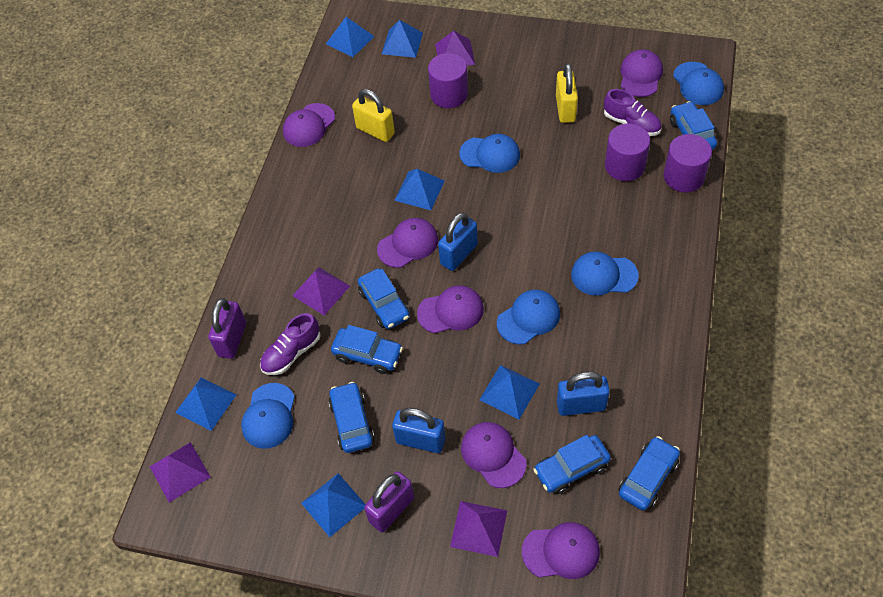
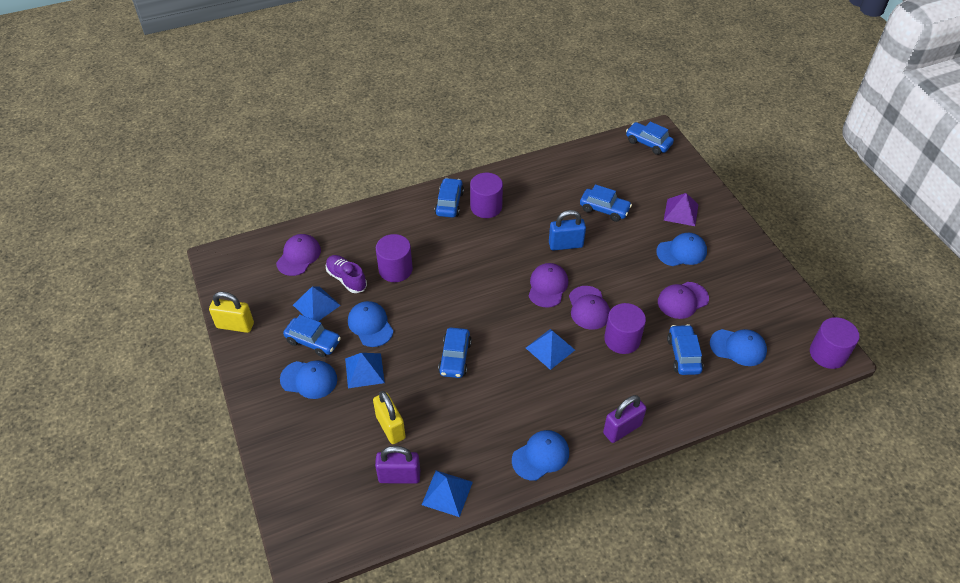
blue padlock: 3 -> 1
blue pyramid: 6 -> 4
purple cap: 6 -> 4
purple cylinder: 3 -> 4
purple pyramid: 4 -> 1
purple shoe: 2 -> 1

